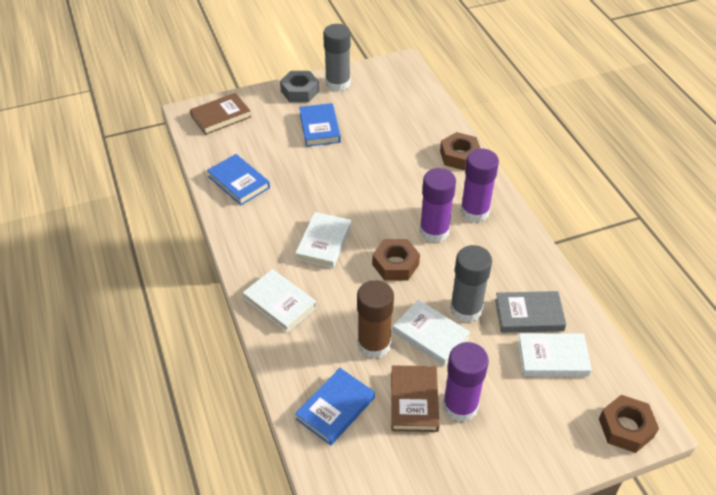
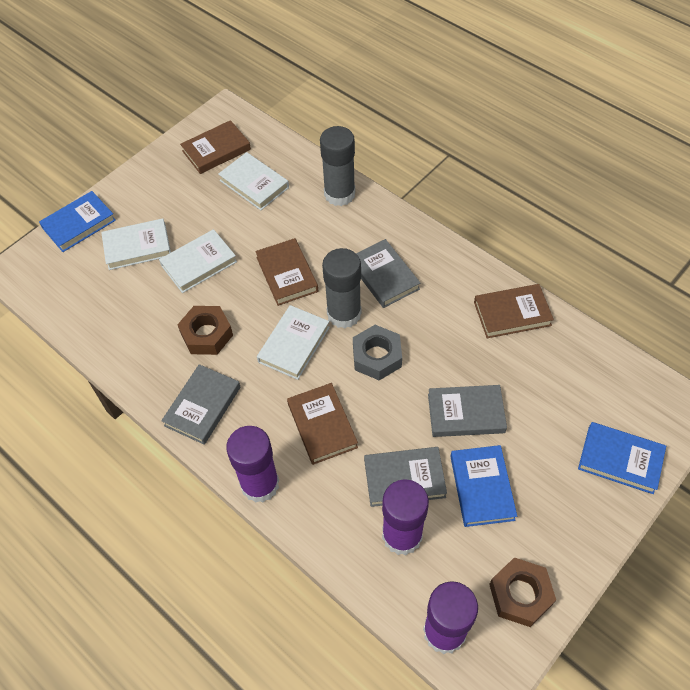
brown book: 2 -> 4
brown glue stick: 1 -> 0
brown nut: 3 -> 2
grey book: 1 -> 4

